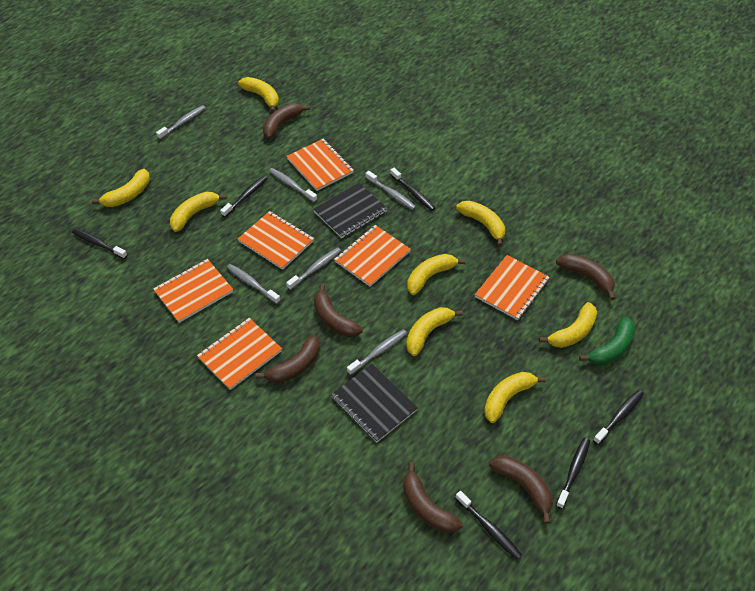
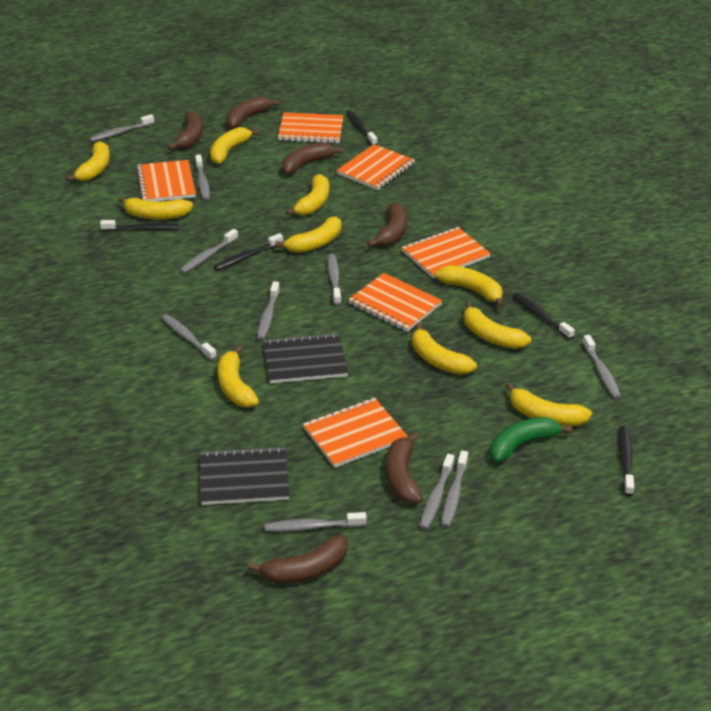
black toothbrush: 6 -> 5
grey toothbrush: 6 -> 10
yellow banana: 8 -> 10

